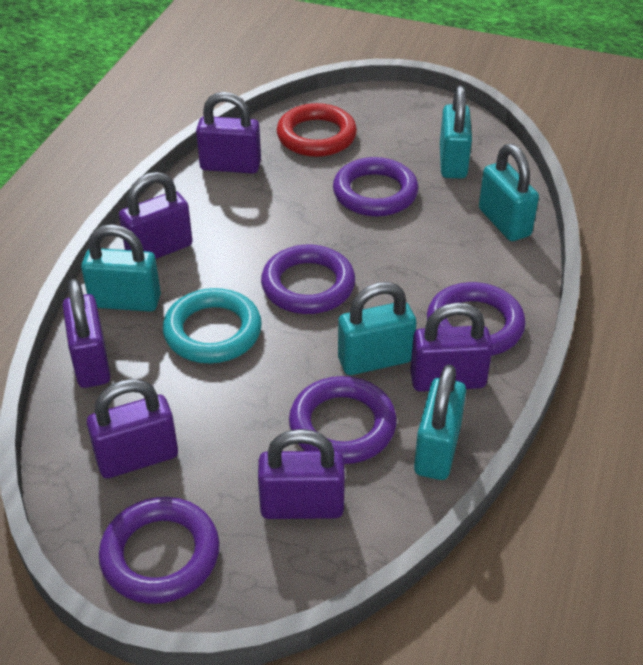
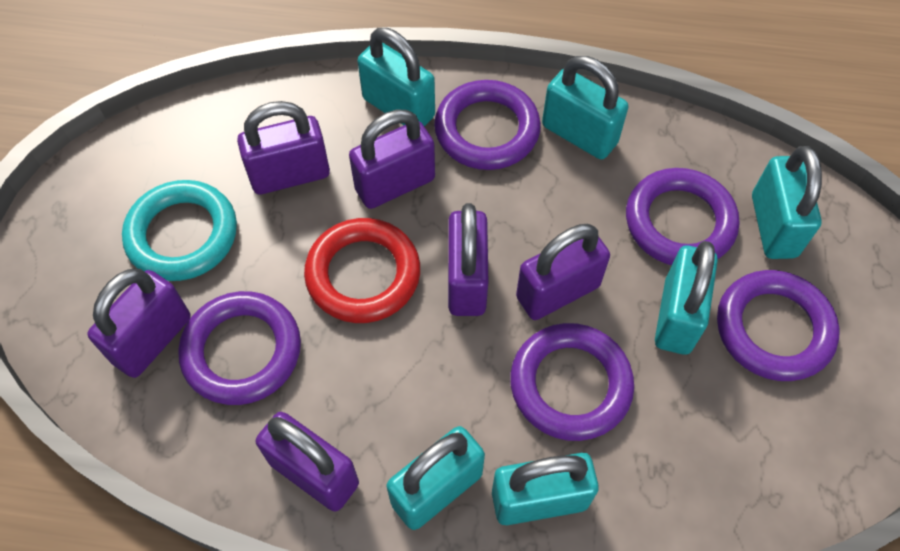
turquoise padlock: 5 -> 6

